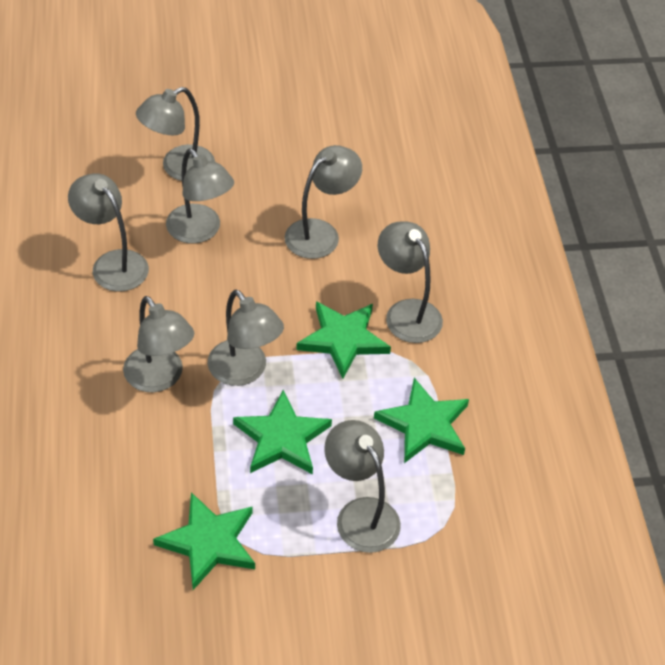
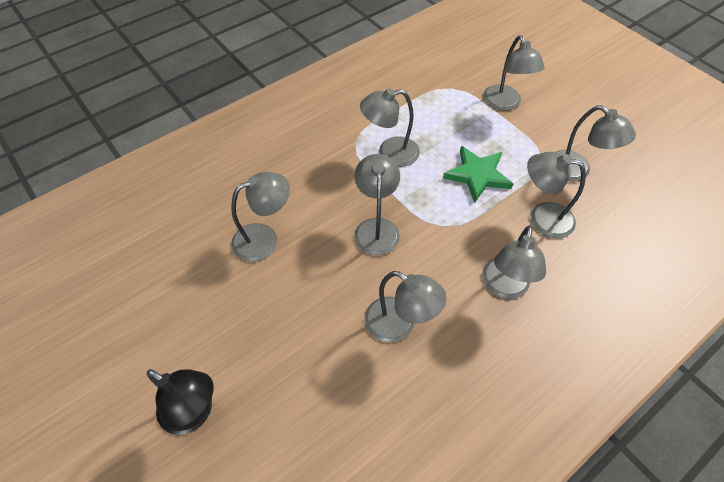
black lamp: 0 -> 1
green star: 4 -> 1

